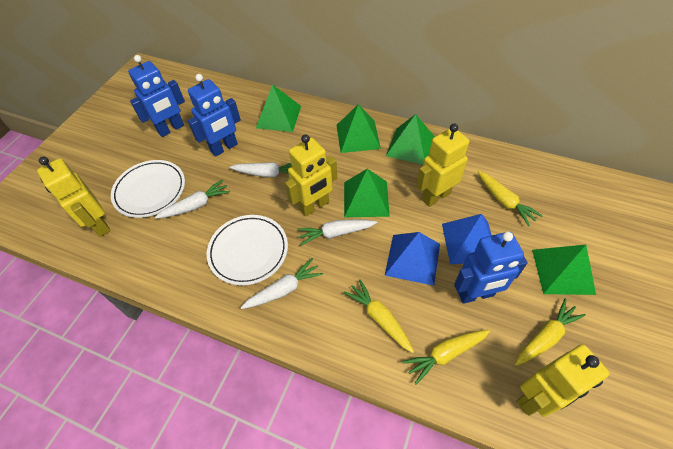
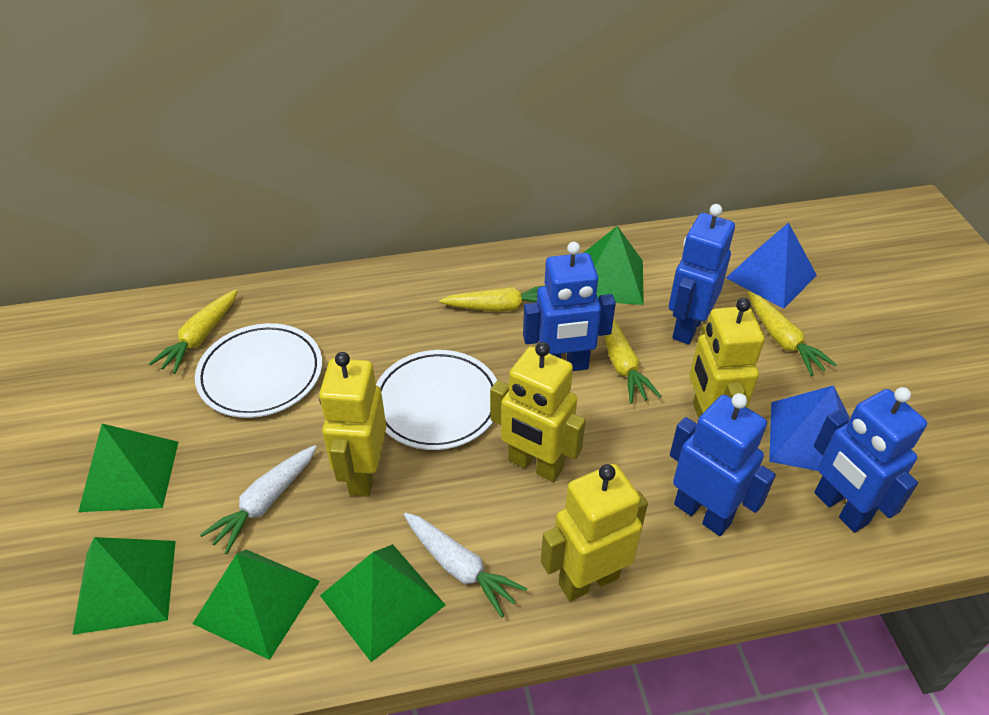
blue robot: 3 -> 4
white carrot: 4 -> 2

